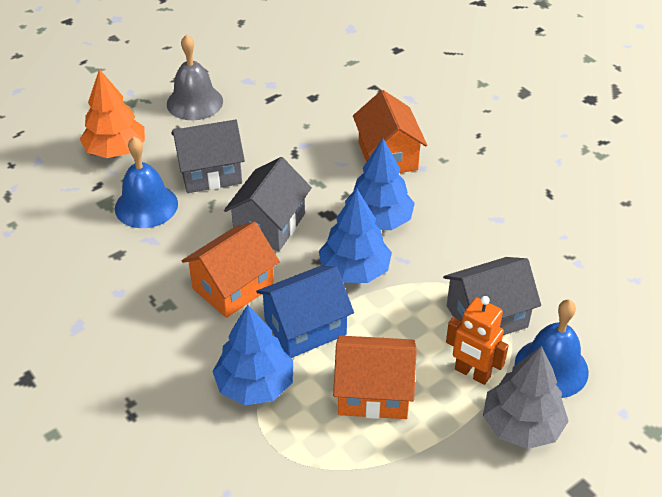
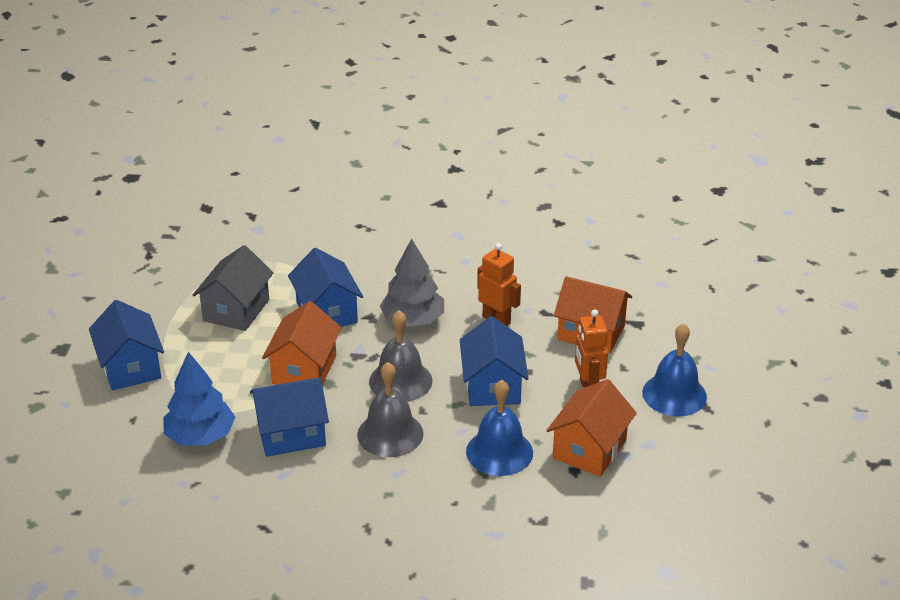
blue house: 1 -> 4
blue tree: 3 -> 1
grey bell: 1 -> 2
grey house: 3 -> 1
orange robot: 1 -> 2
orange tree: 1 -> 0

